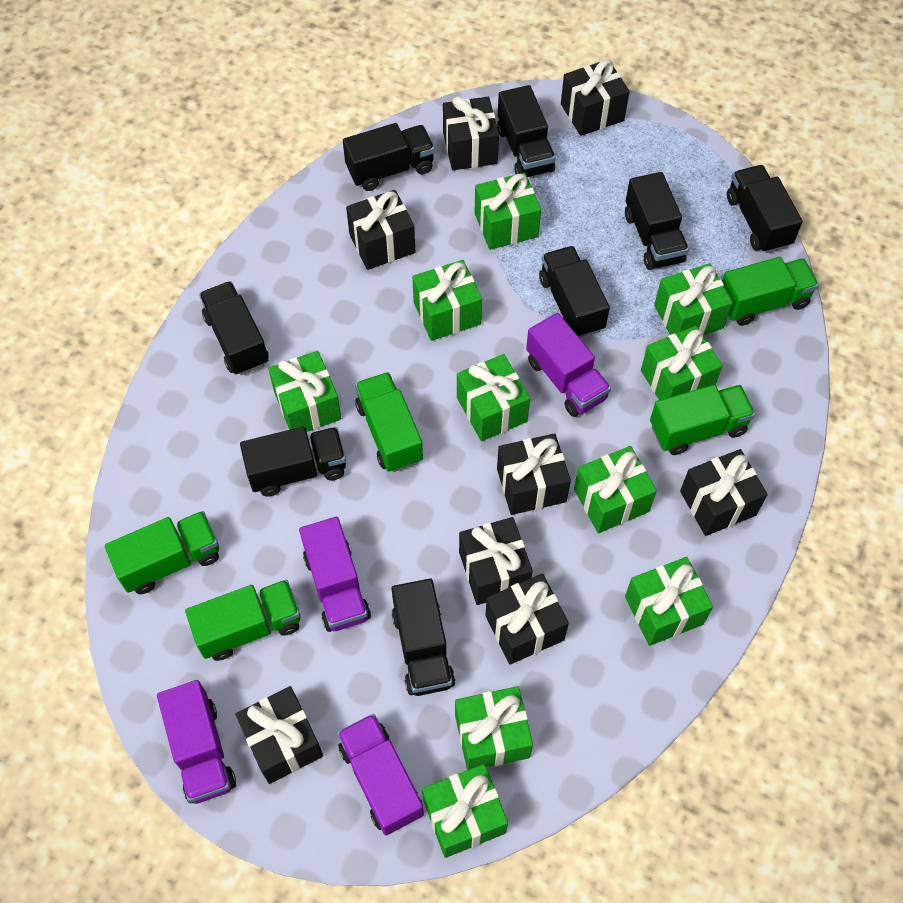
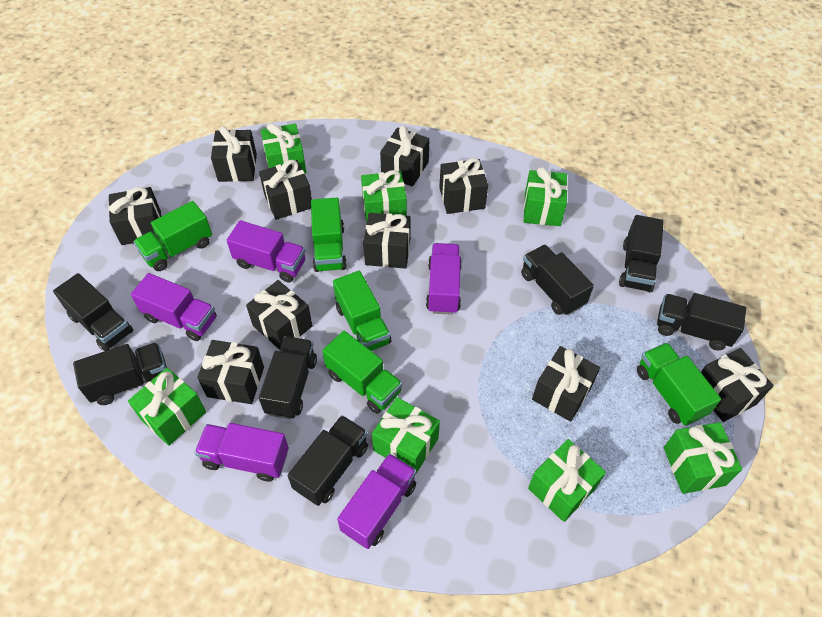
black gift: 8 -> 10
black truck: 8 -> 7
green gift: 10 -> 7
purple truck: 4 -> 5

